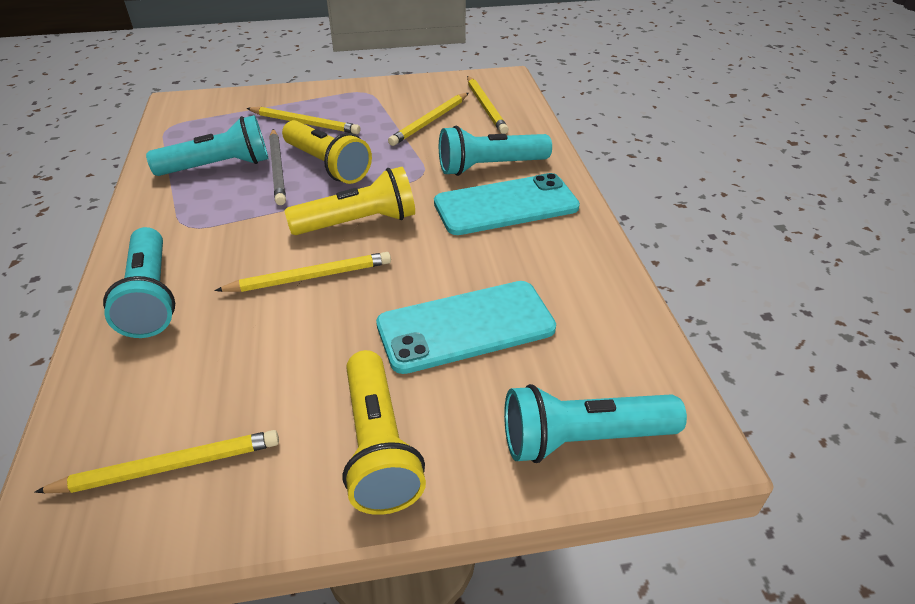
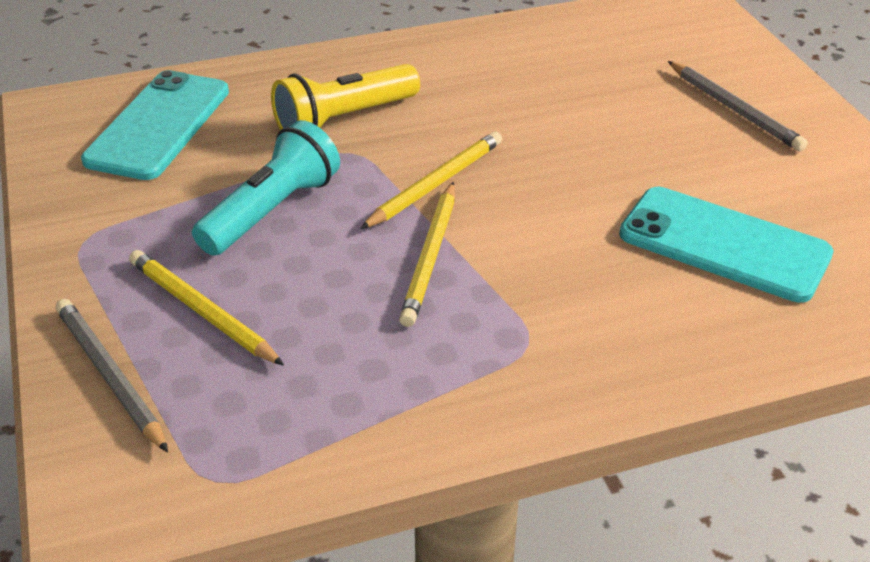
grey pencil: 1 -> 2
turquoise flashlight: 4 -> 1
yellow flashlight: 3 -> 1
yellow pencil: 5 -> 3

